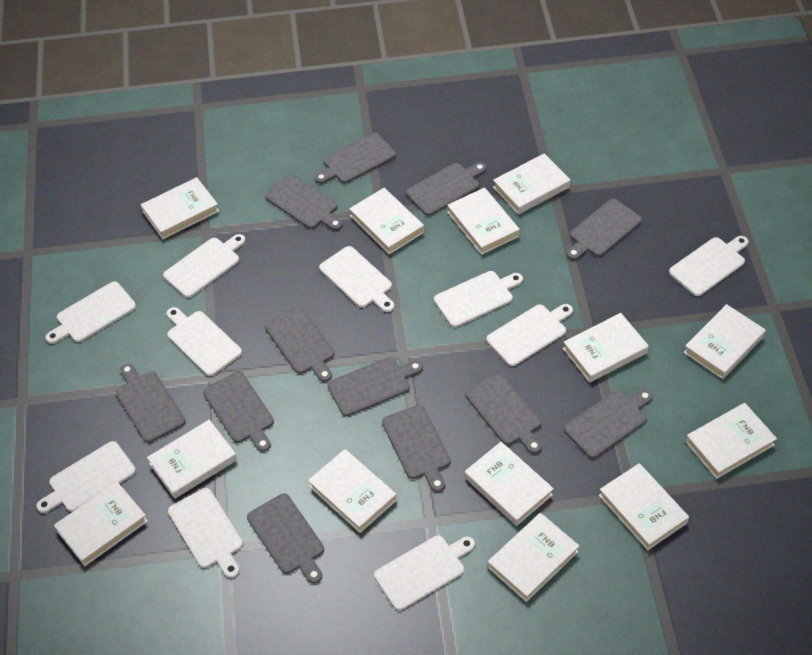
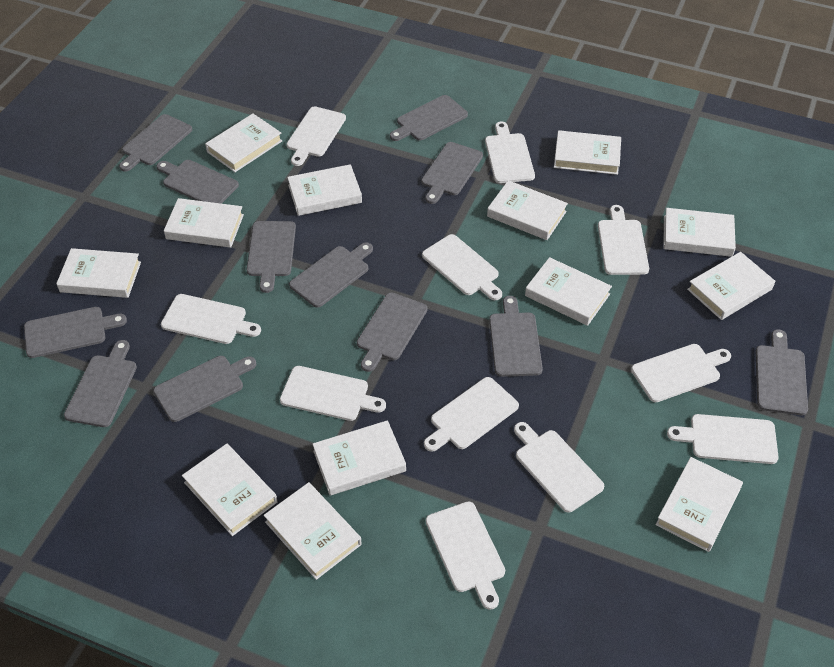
white cutting board: 10 -> 11

